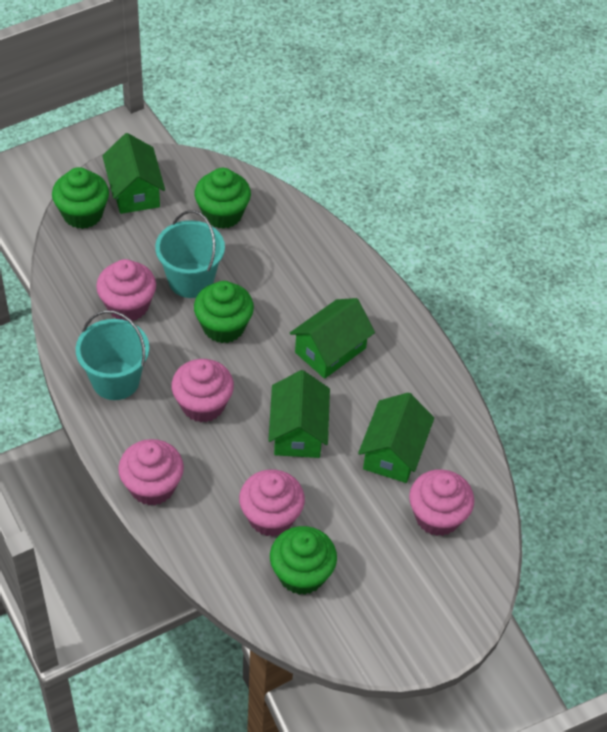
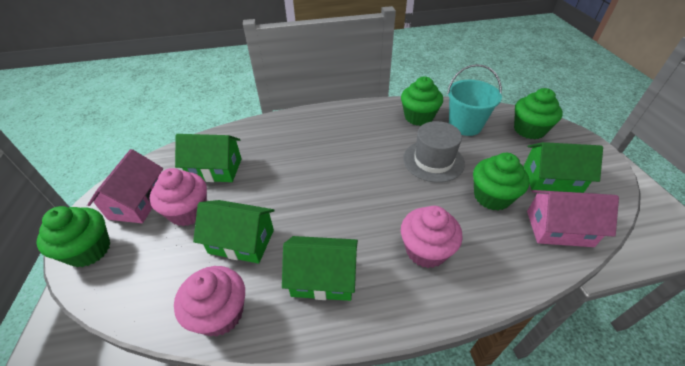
grey hat: 0 -> 1
pink cupcake: 5 -> 3
pink house: 0 -> 2
turquoise bucket: 2 -> 1

